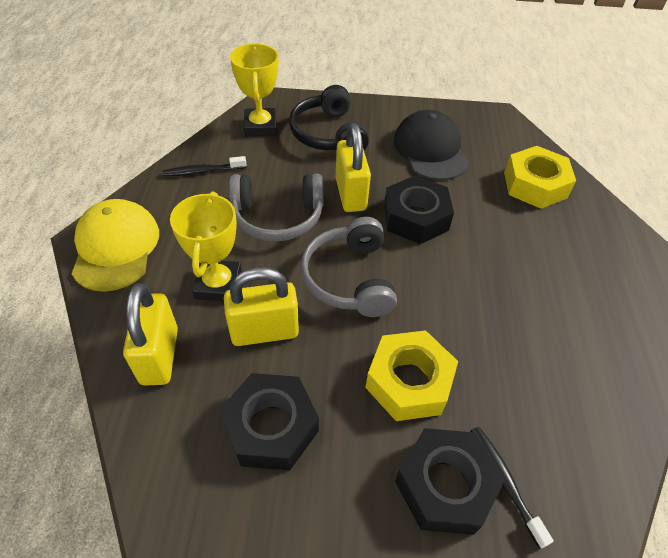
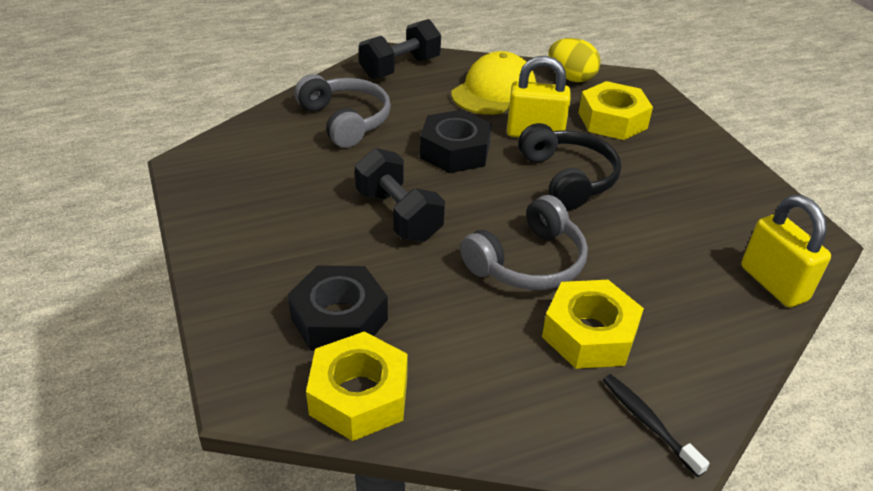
black cap: 1 -> 0
black dumbbell: 0 -> 2
black nut: 3 -> 2
black toothbrush: 2 -> 1
yellow egg: 0 -> 1
yellow nut: 2 -> 3
yellow padlock: 3 -> 2
yellow trophy: 2 -> 0

